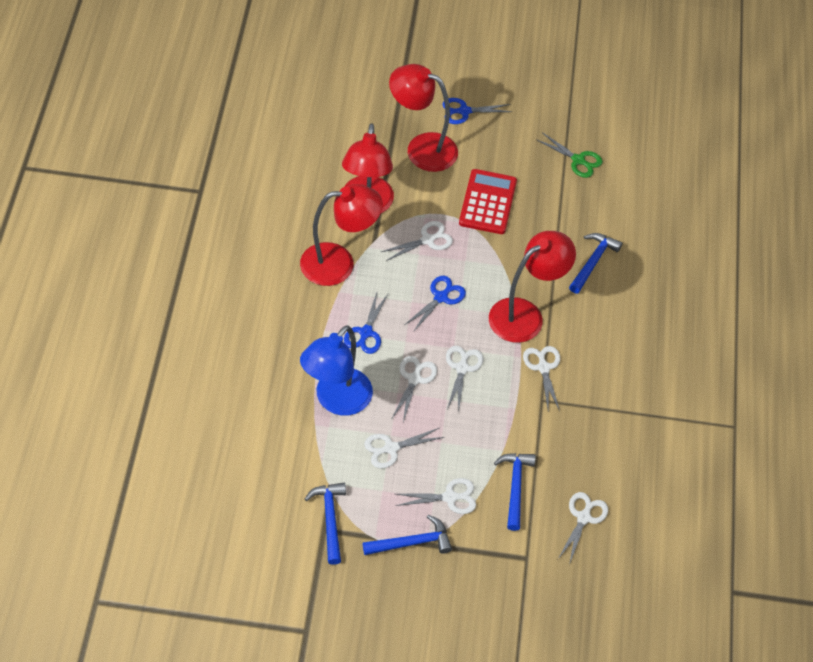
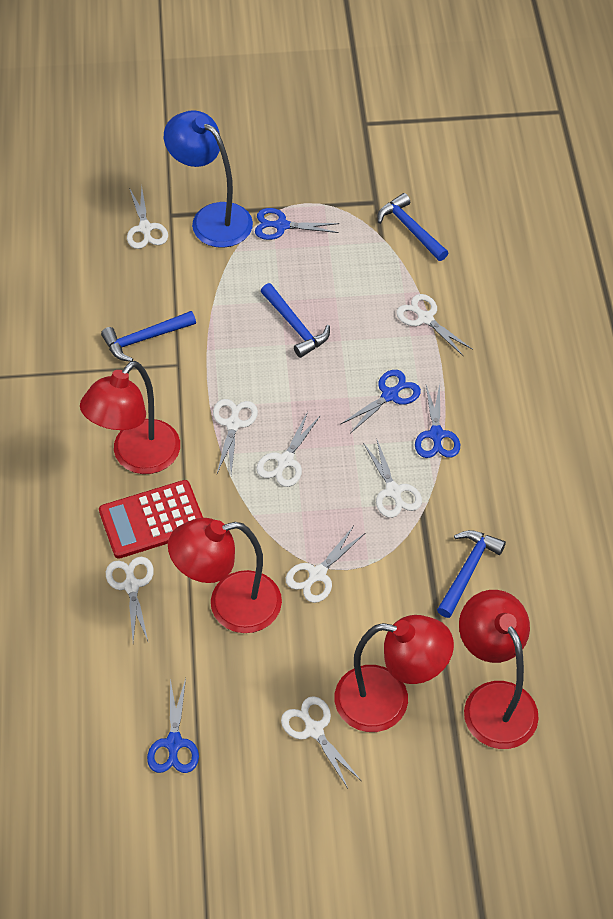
blue scissors: 3 -> 4
green scissors: 1 -> 0
white scissors: 7 -> 8

